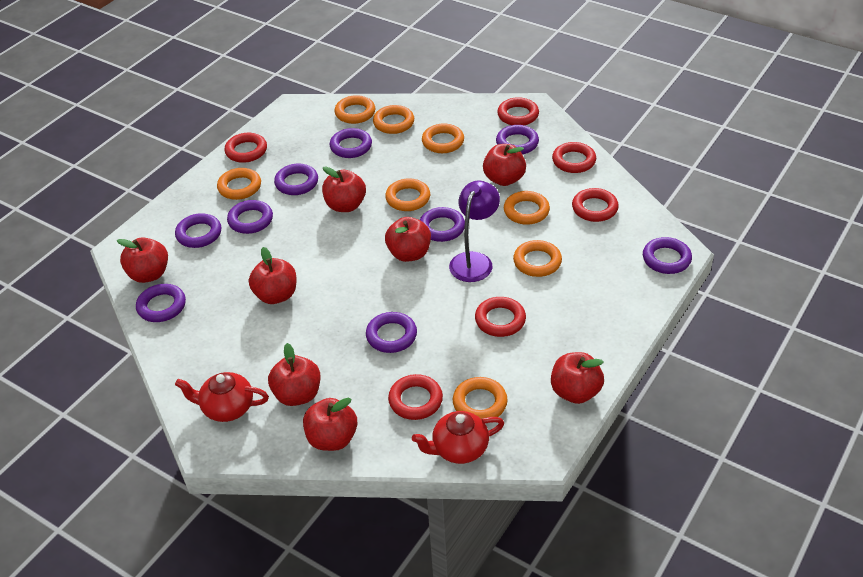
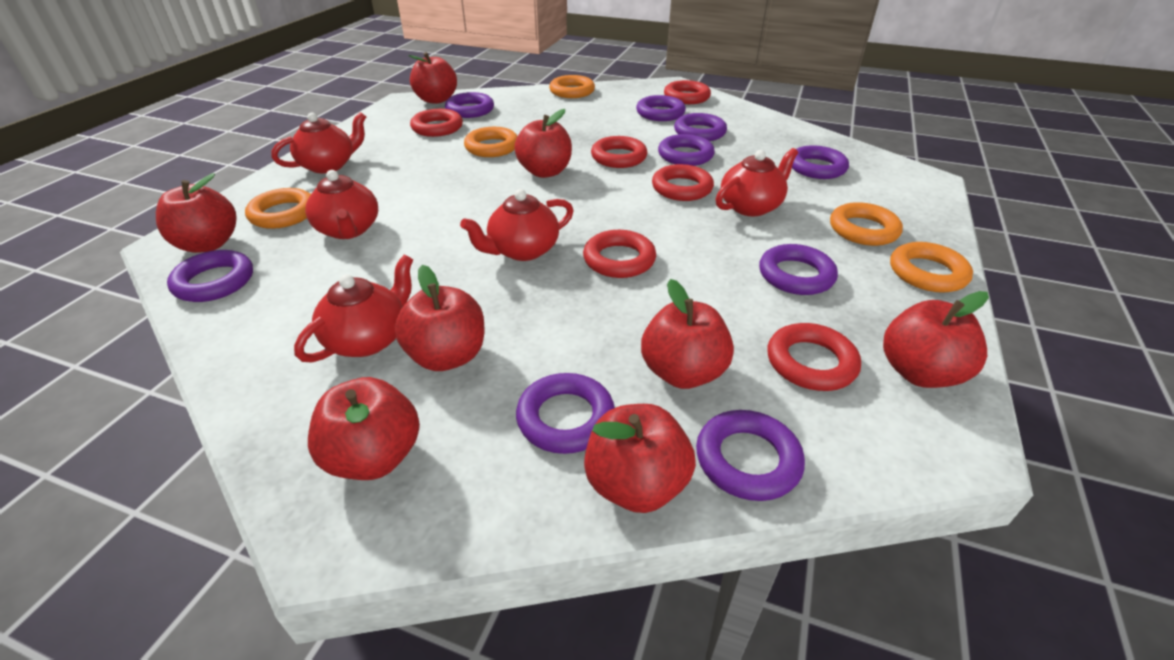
orange ring: 8 -> 5
purple lamp: 1 -> 0
red teapot: 2 -> 5

